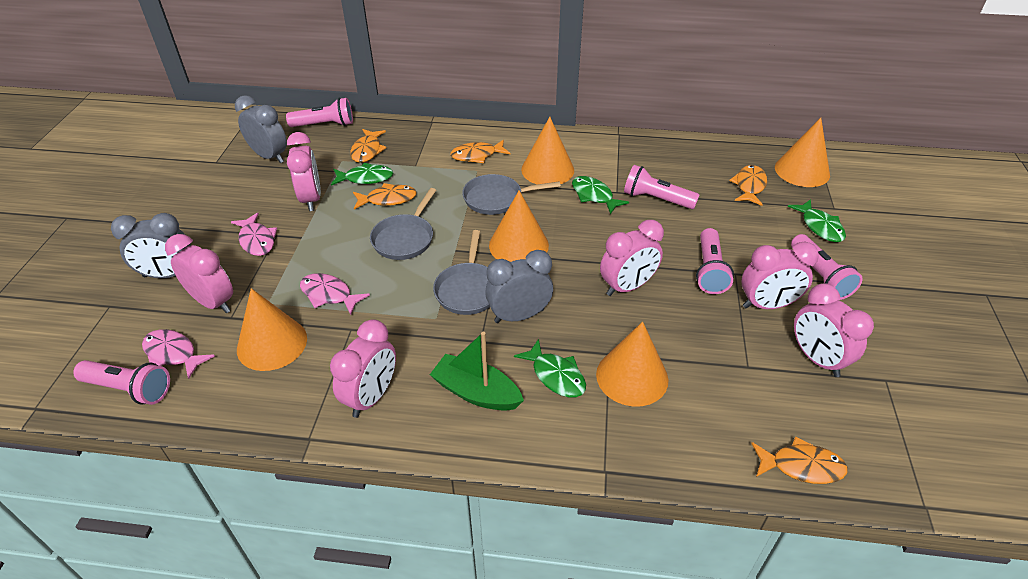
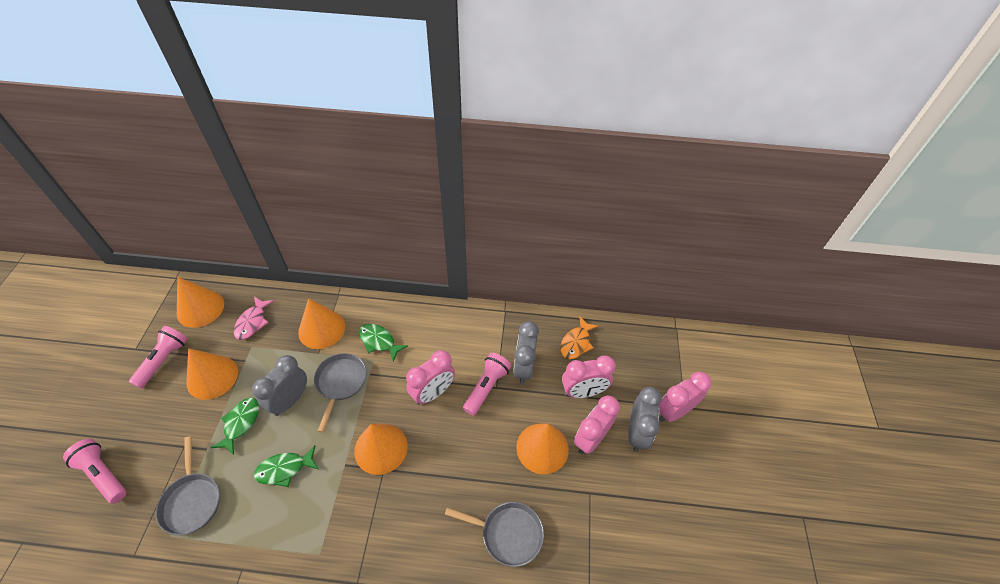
green boat: 1 -> 0
green fish: 4 -> 3
orange fish: 5 -> 1
pink clock: 6 -> 4
pink fish: 3 -> 1
pink flashlight: 5 -> 3

